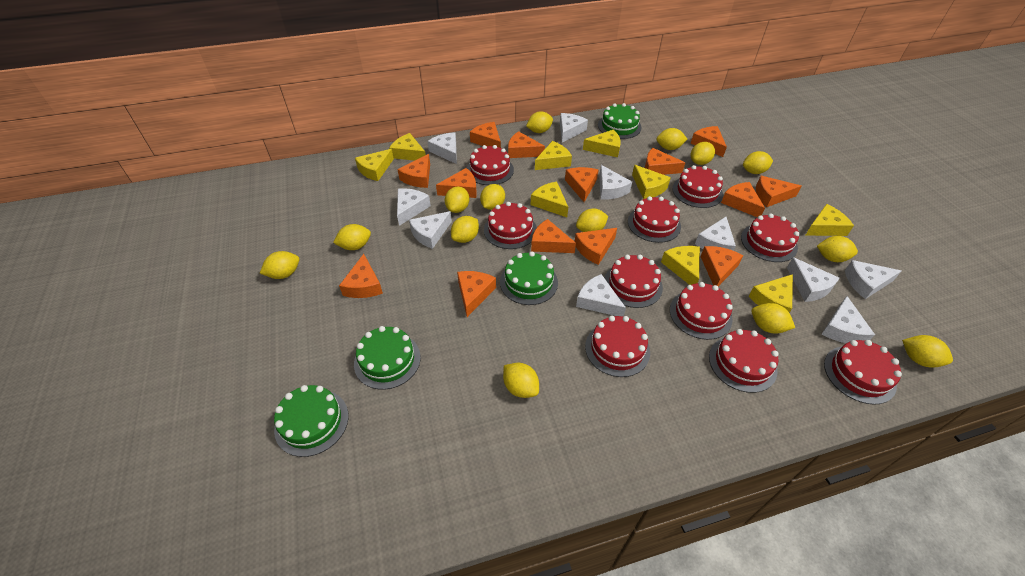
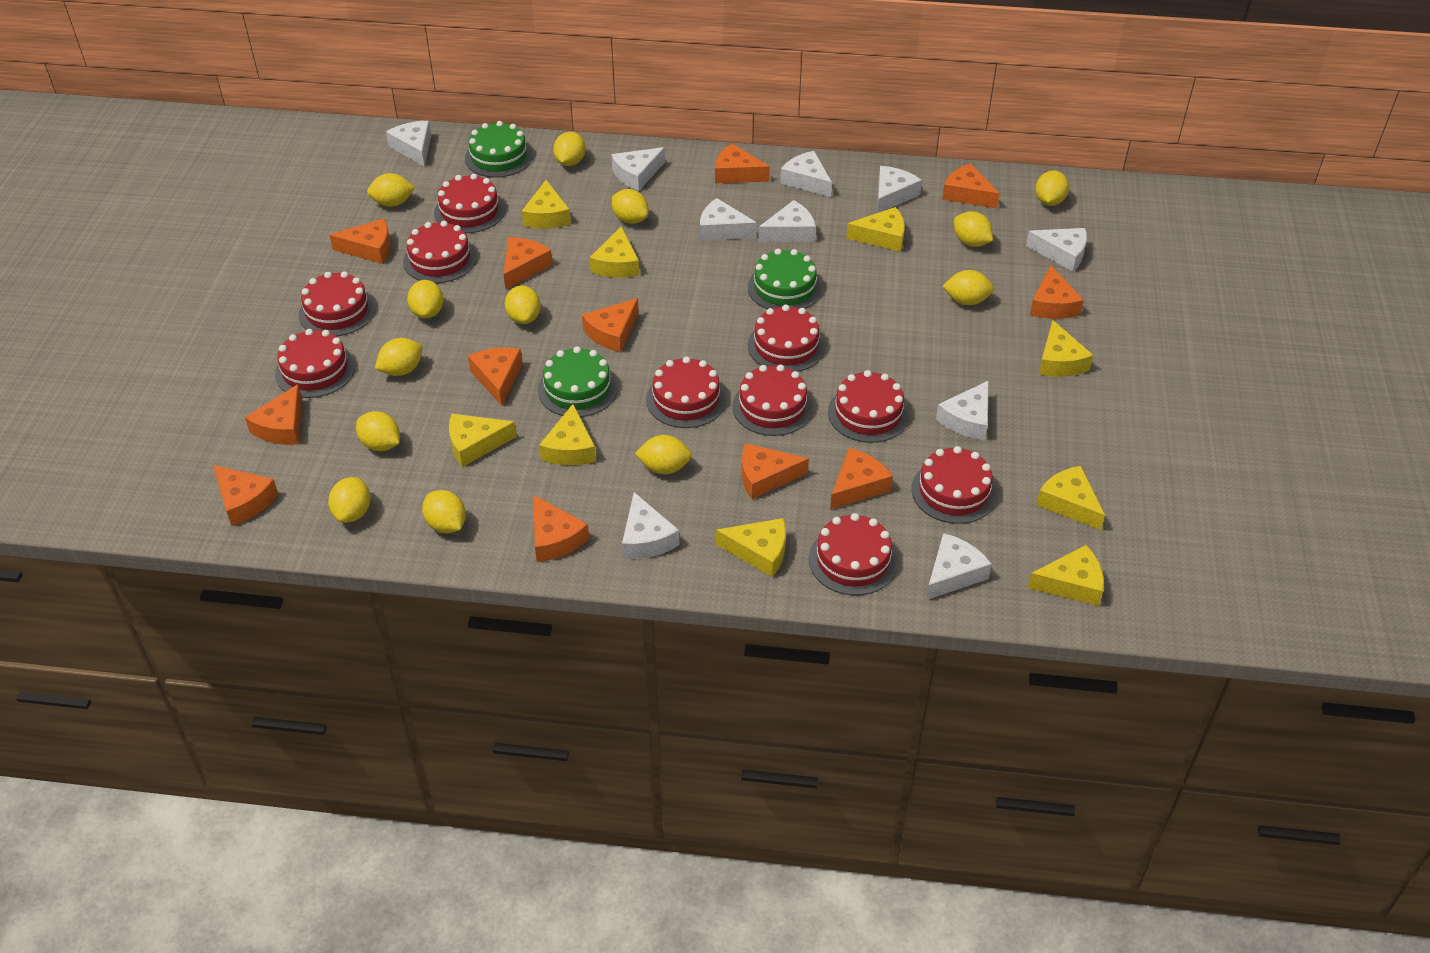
green cake: 4 -> 3
orange cheese: 14 -> 12
yellow lemon: 14 -> 13

